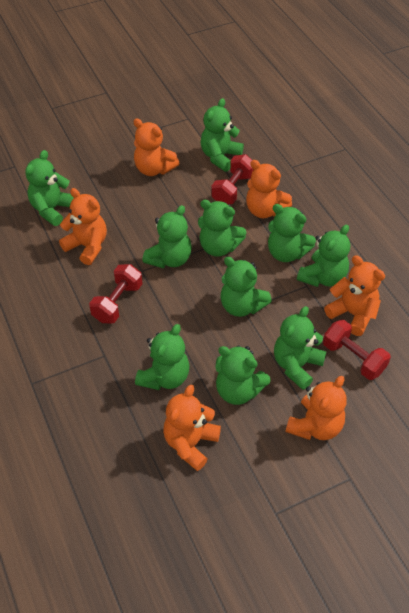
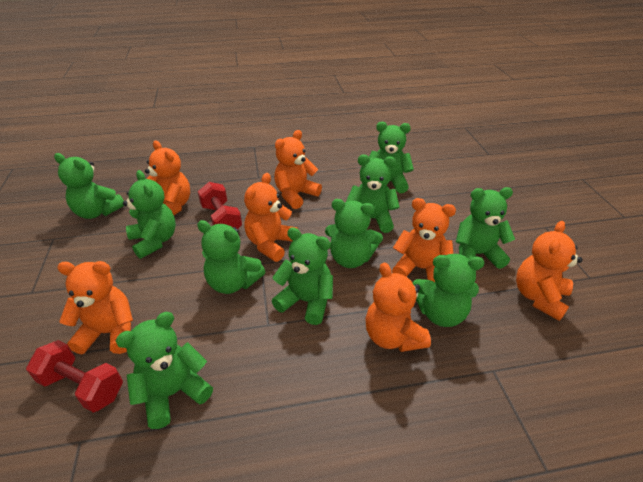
orange teddy bear: 6 -> 7
red dumbbell: 3 -> 2

